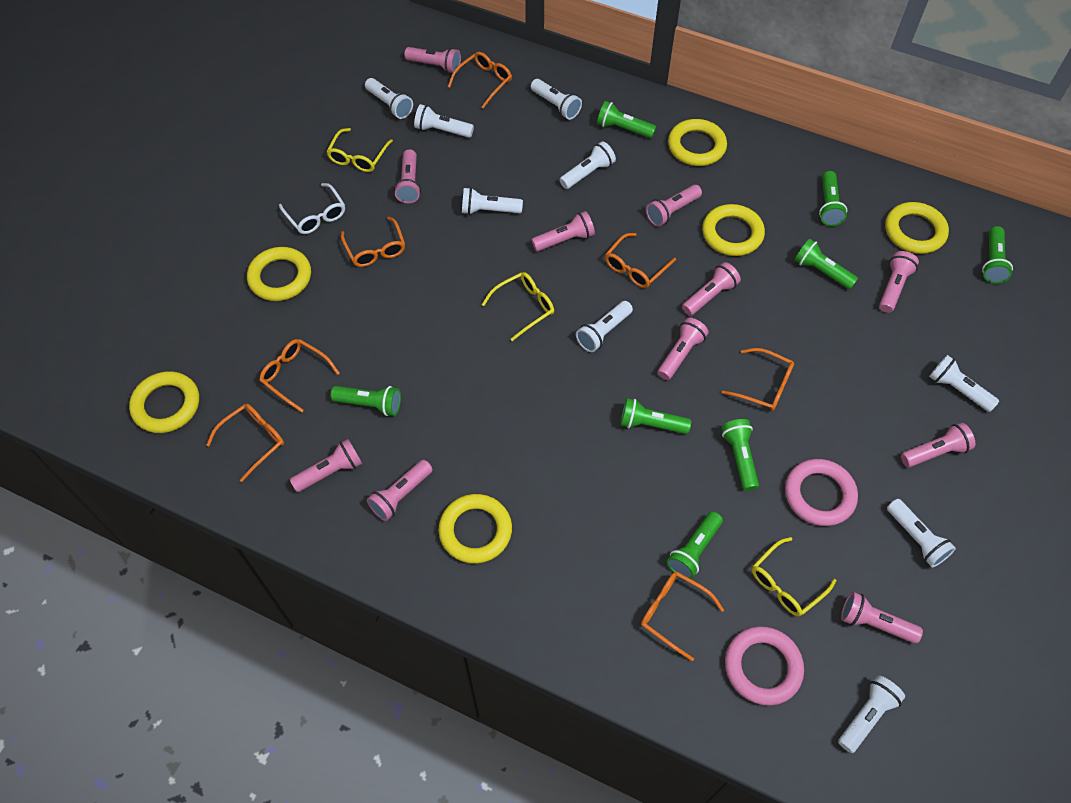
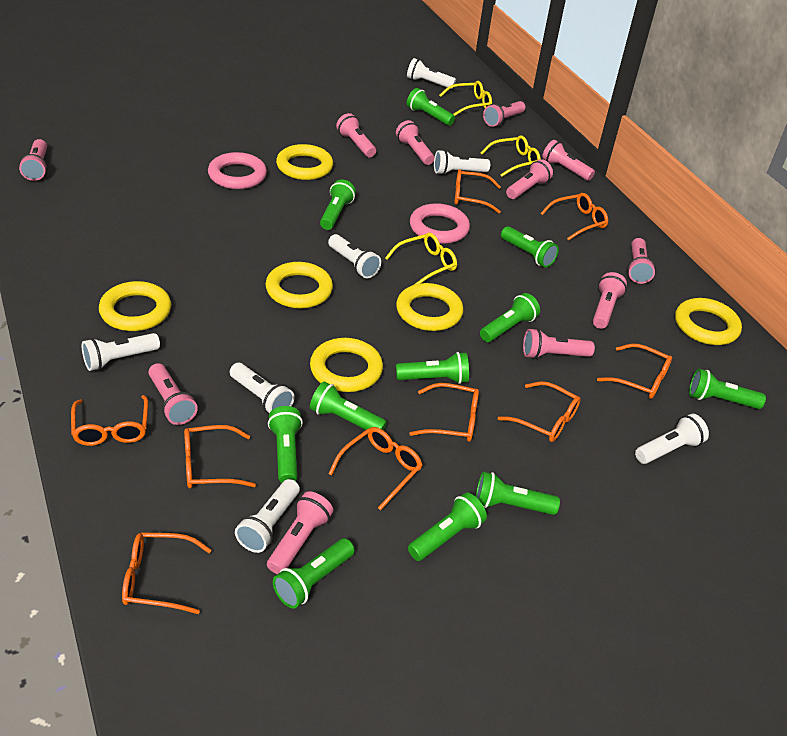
green flashlight: 8 -> 11
orange glasses: 7 -> 9
white flashlight: 9 -> 7
white glasses: 1 -> 0

